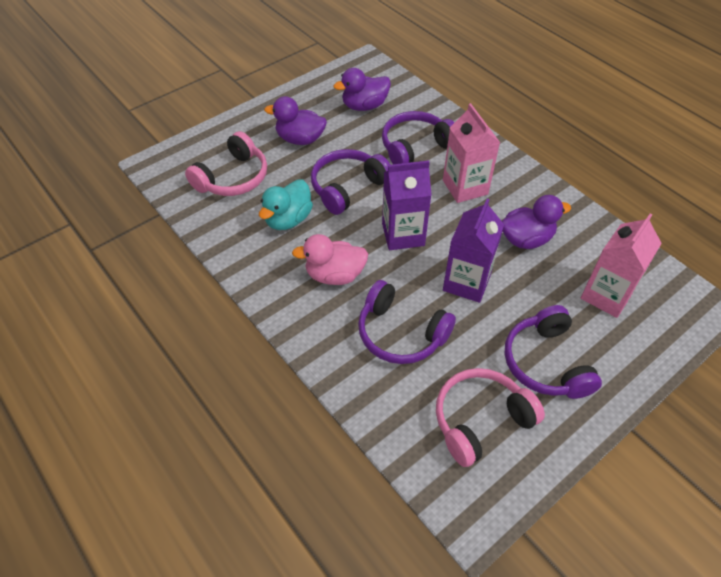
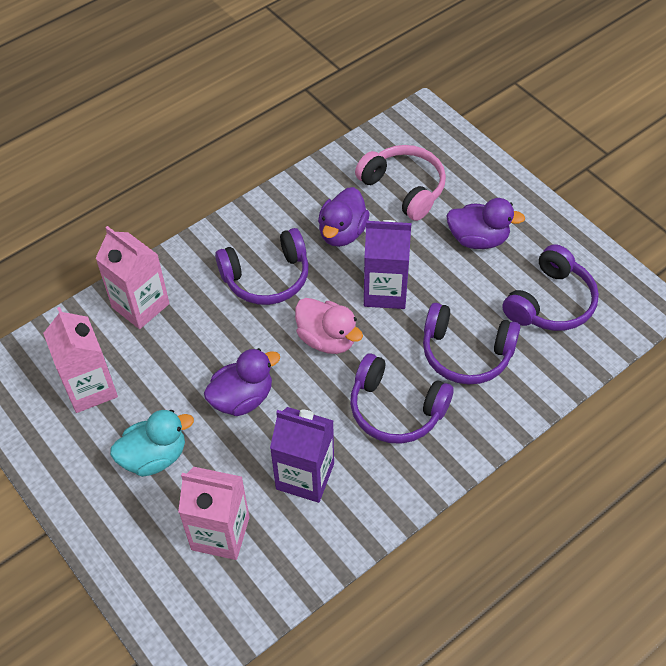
pink carton: 2 -> 3
pink headphones: 2 -> 1

